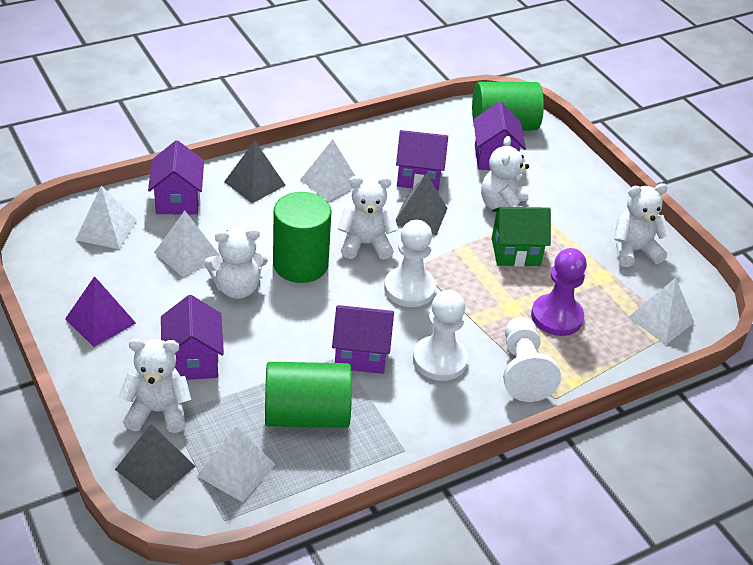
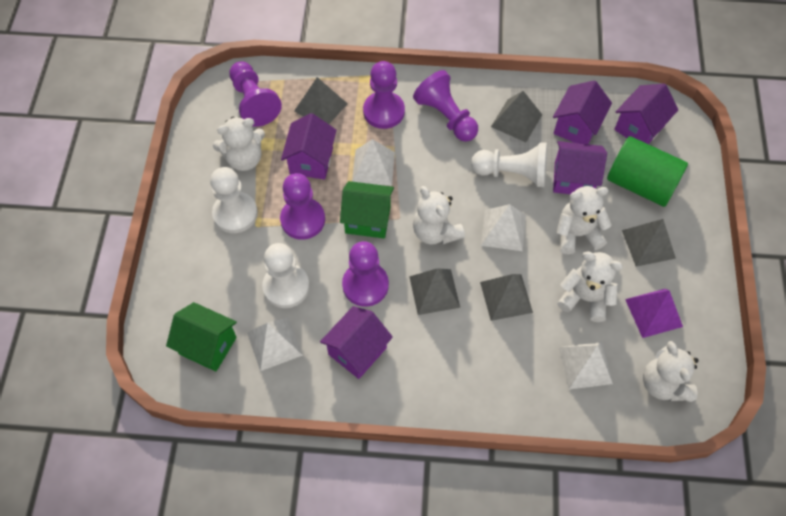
green cylinder: 3 -> 1
green house: 1 -> 2
grey pyramid: 3 -> 5
purple pawn: 1 -> 5
white pyramid: 5 -> 4

